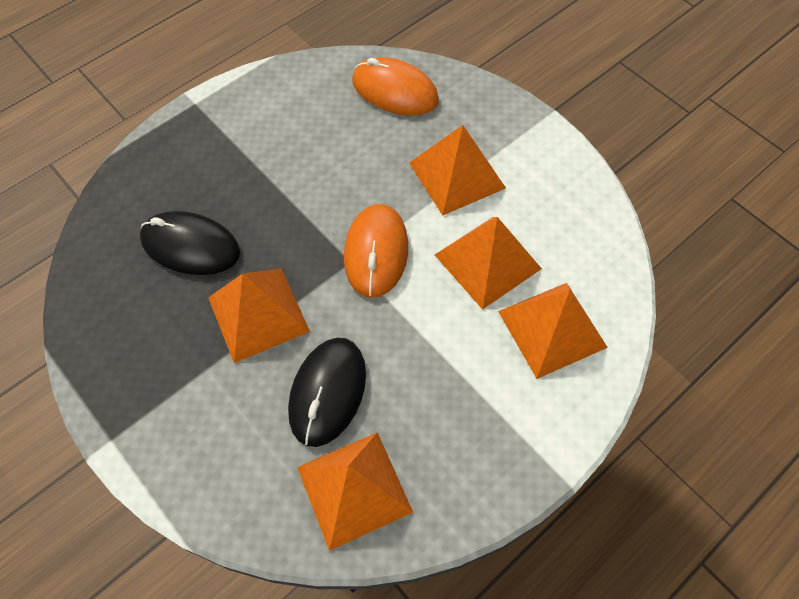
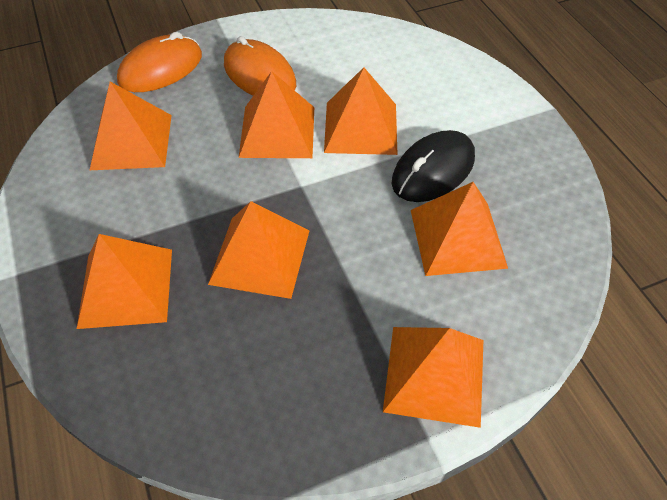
black mouse: 2 -> 1
orange pyramid: 5 -> 7

